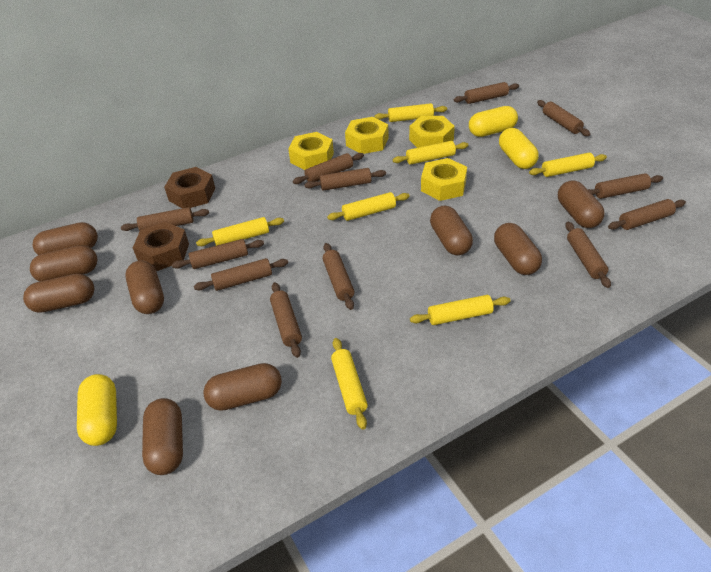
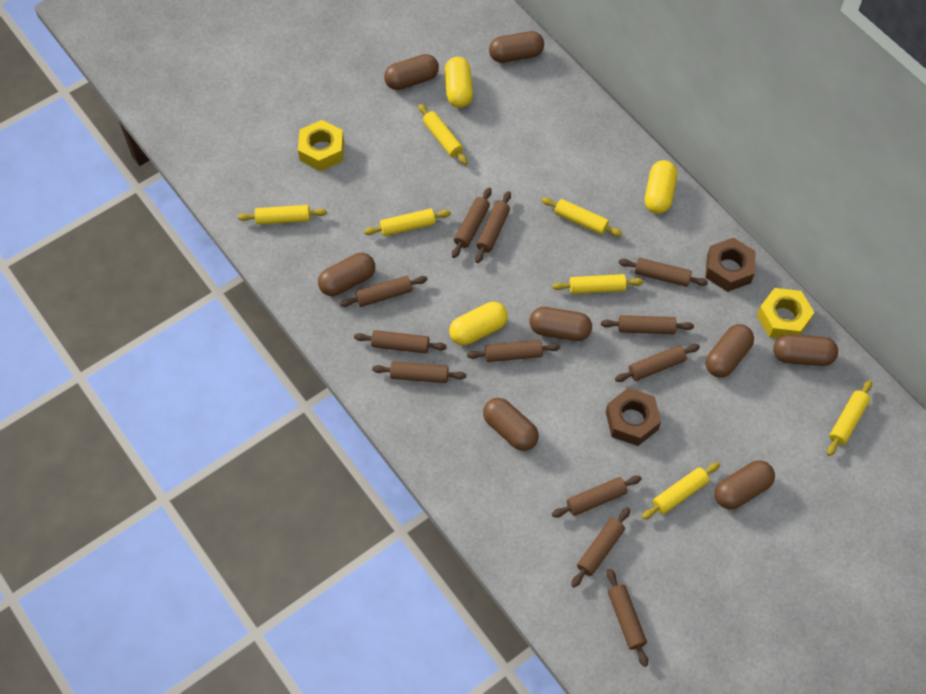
brown capsule: 9 -> 8
yellow nut: 4 -> 2

